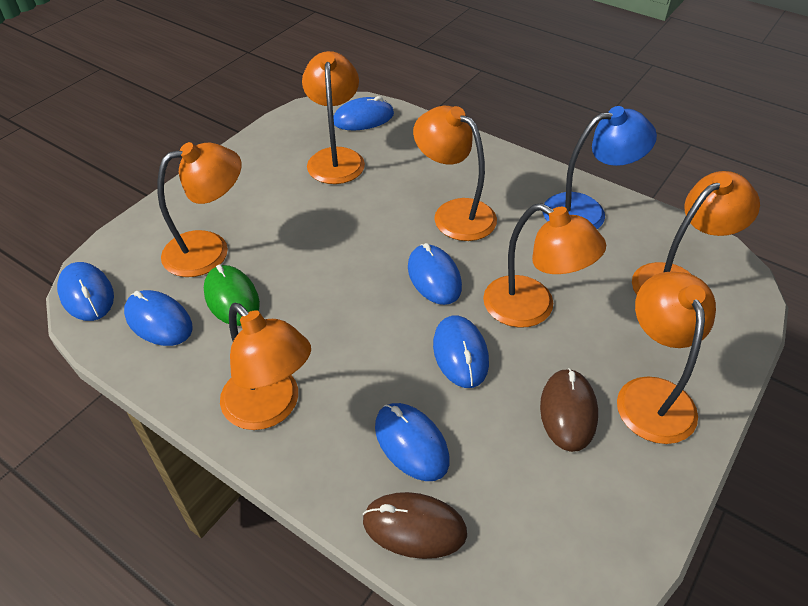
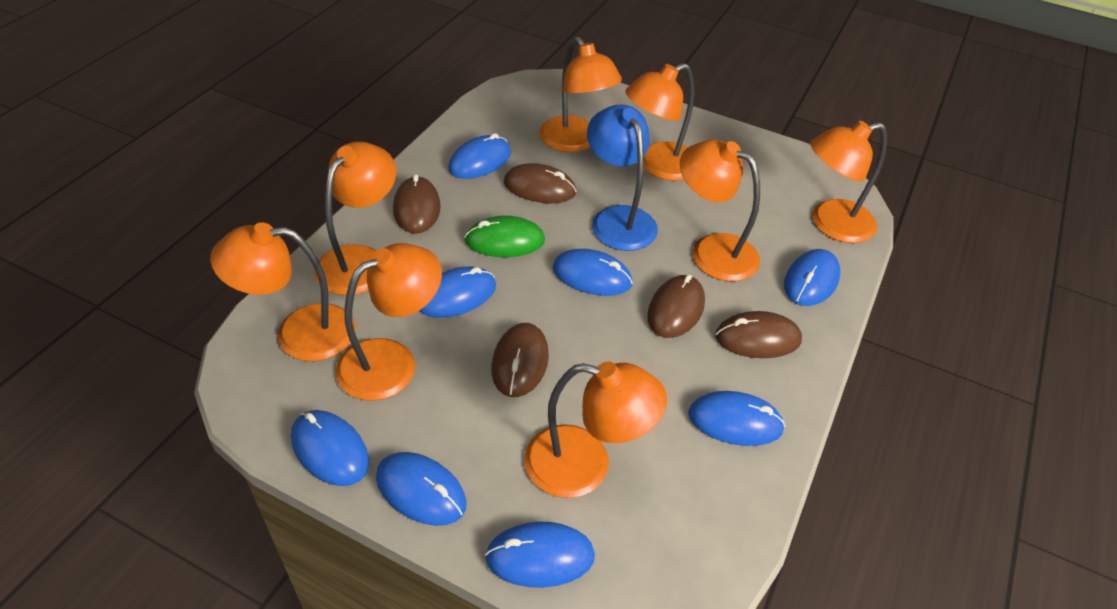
blue mouse: 6 -> 8
brown mouse: 2 -> 5
orange lamp: 7 -> 8

